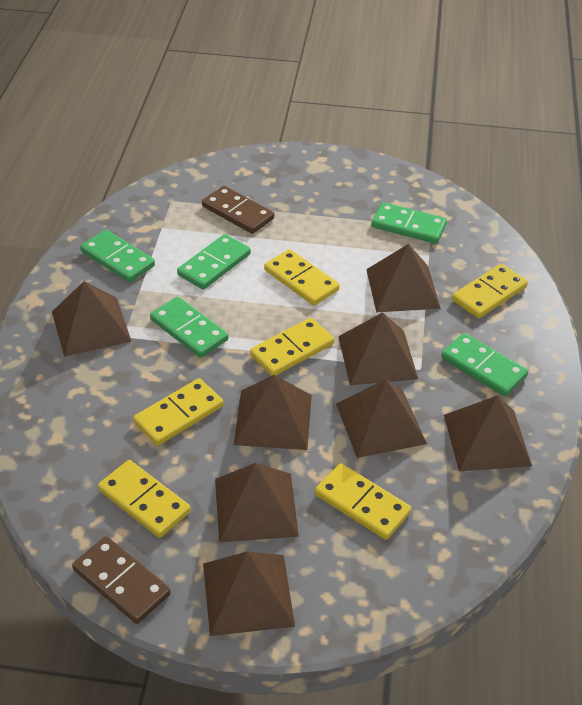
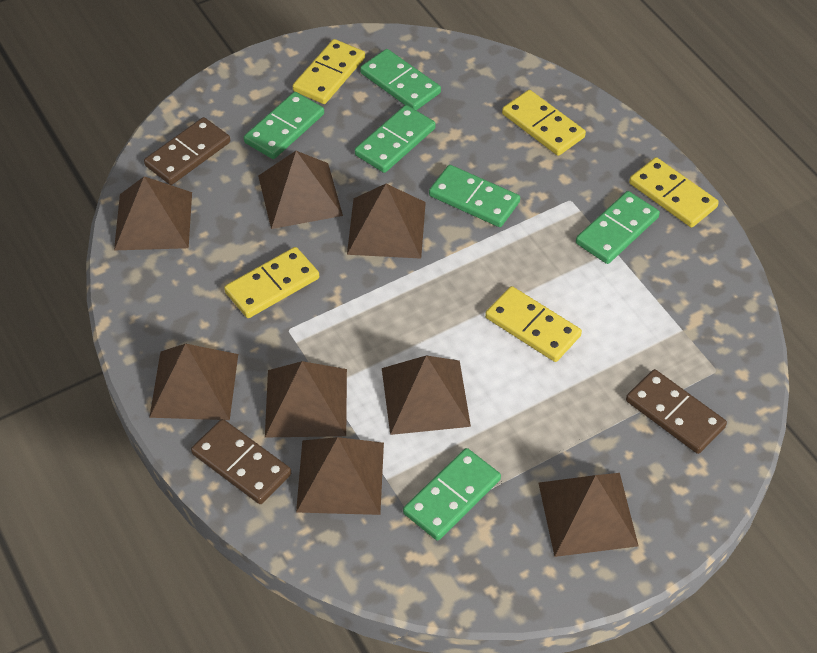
brown domino: 2 -> 3
green domino: 5 -> 6
yellow domino: 6 -> 5

